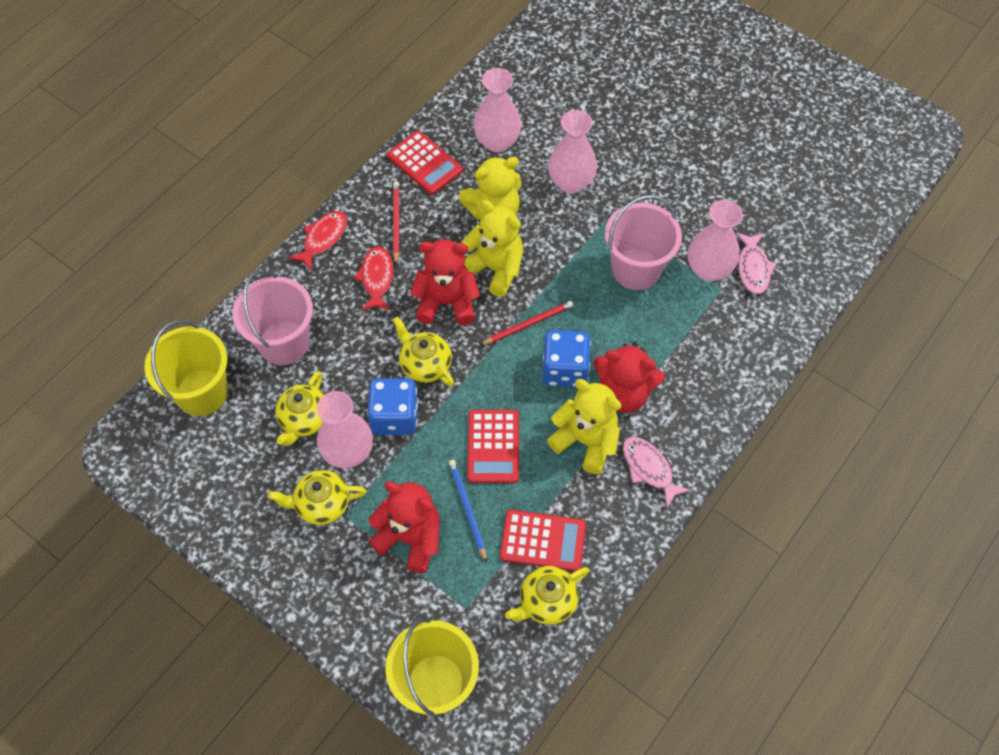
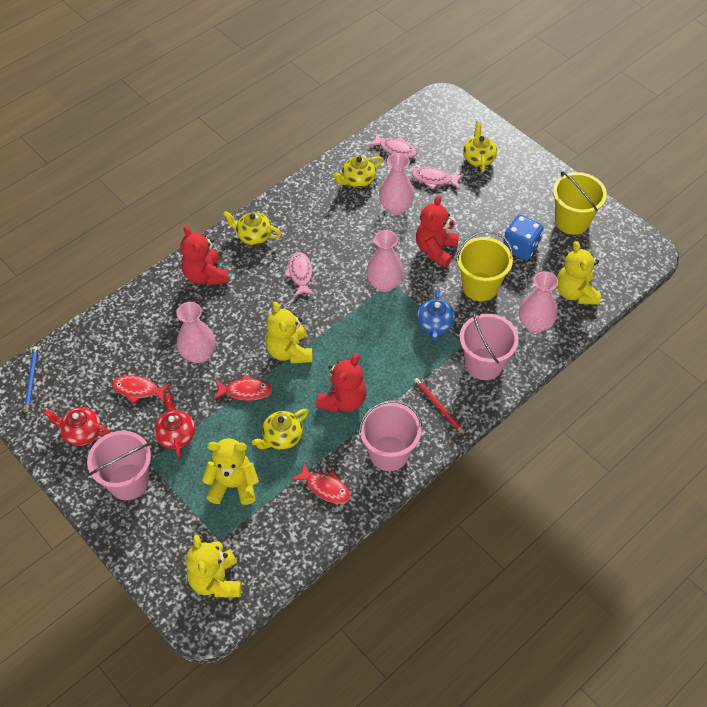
blue dice: 2 -> 1
blue teapot: 0 -> 1
pink bucket: 2 -> 3
pink fish: 2 -> 3
red calculator: 3 -> 0
red fish: 2 -> 3
red pencil: 2 -> 1
red teapot: 0 -> 2
yellow teddy bear: 3 -> 4

